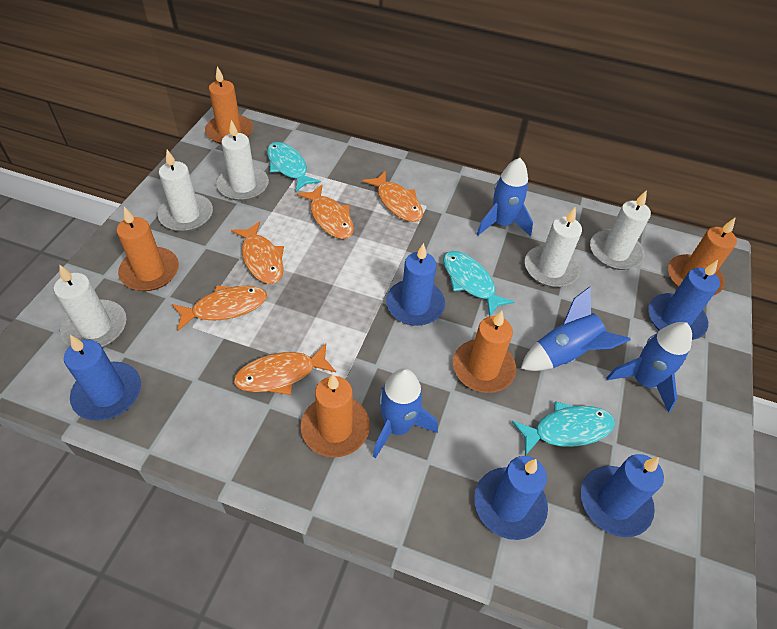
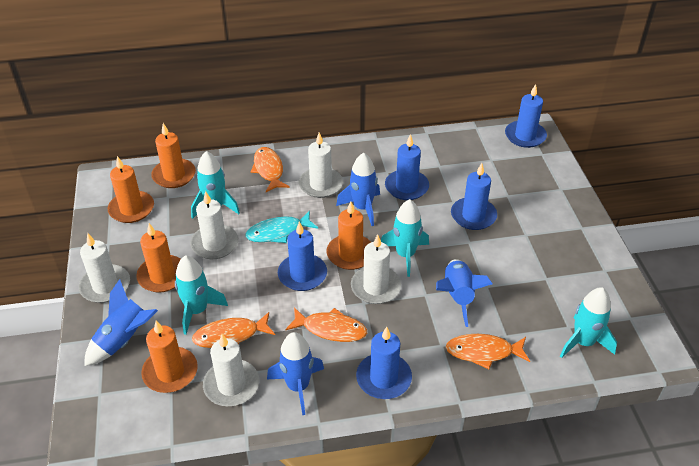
orange fish: 5 -> 4
turquoise fish: 3 -> 1
turquoise rocket: 0 -> 4

